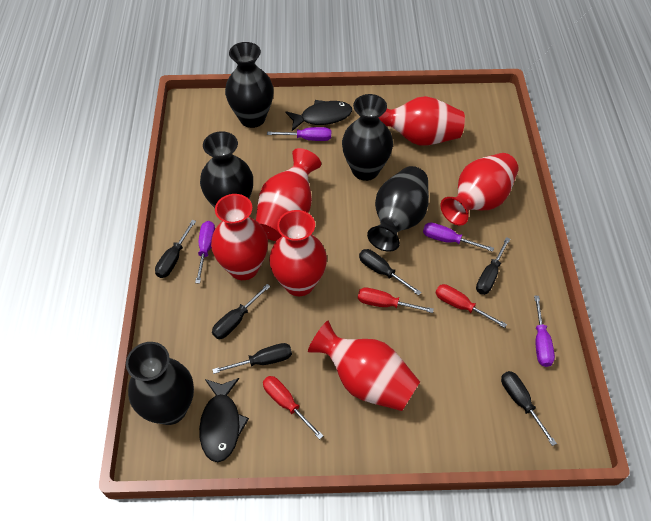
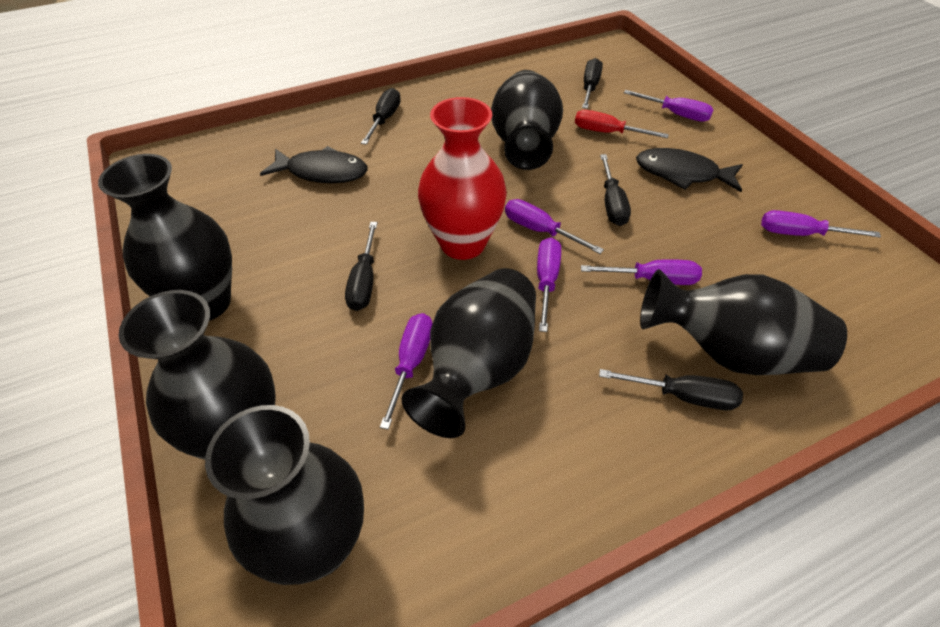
black screwdriver: 6 -> 5
black vase: 5 -> 6
purple screwdriver: 4 -> 6
red screwdriver: 3 -> 1
red vase: 6 -> 1

